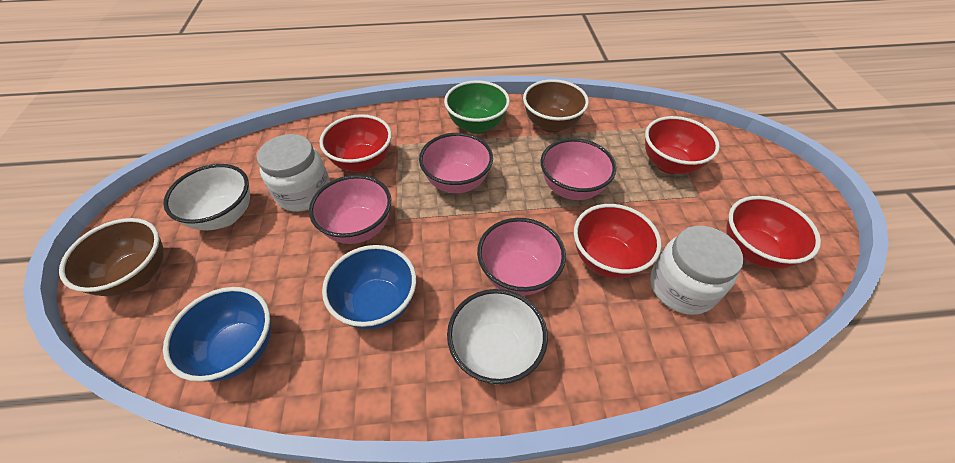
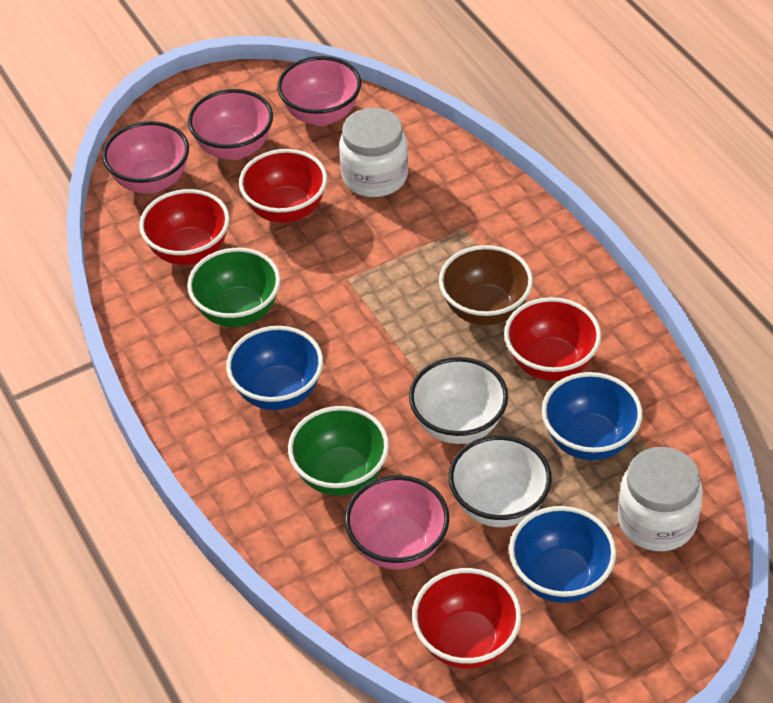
blue bowl: 2 -> 3
brown bowl: 2 -> 1
green bowl: 1 -> 2

